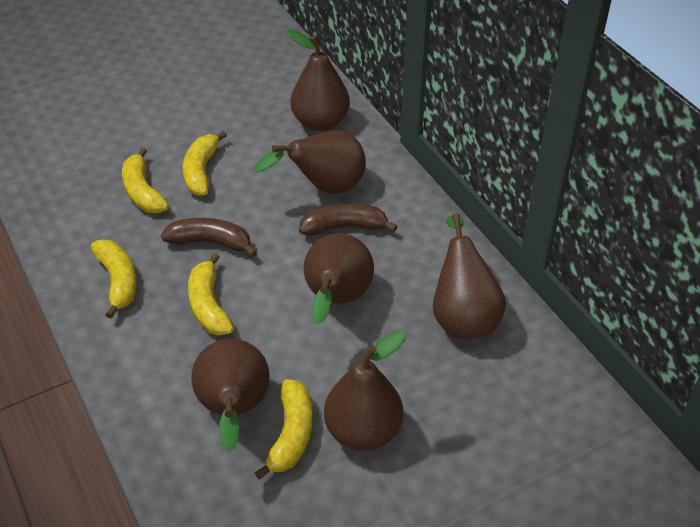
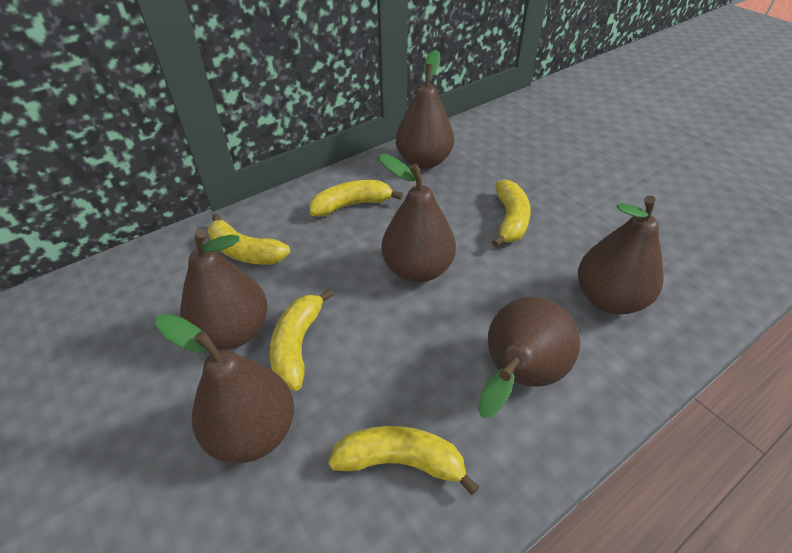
brown banana: 2 -> 0

